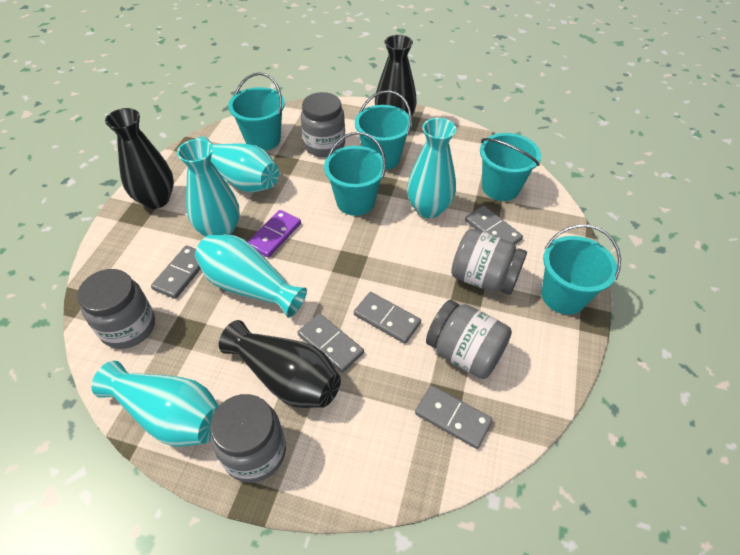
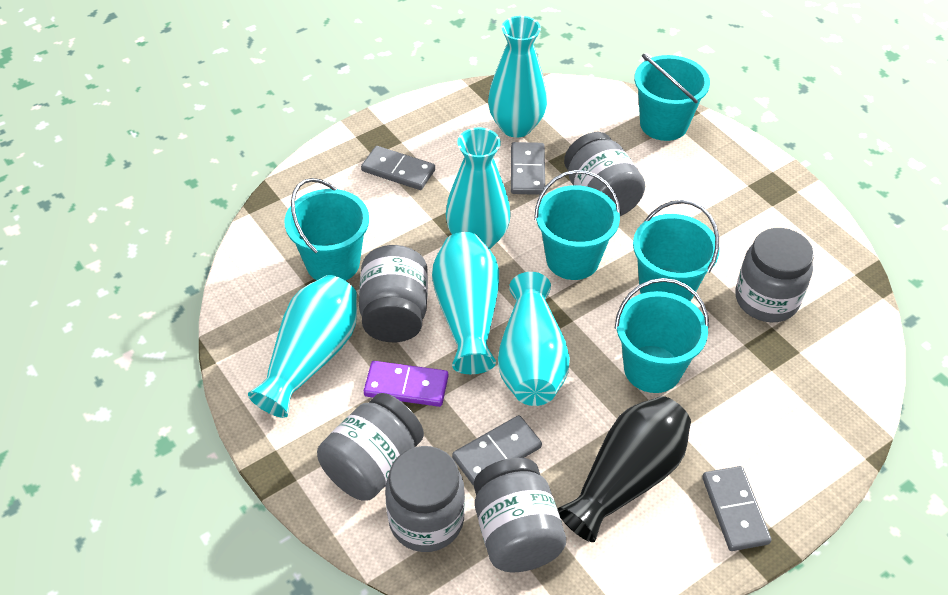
black vase: 3 -> 1
grey domino: 5 -> 4
grey jar: 5 -> 6

